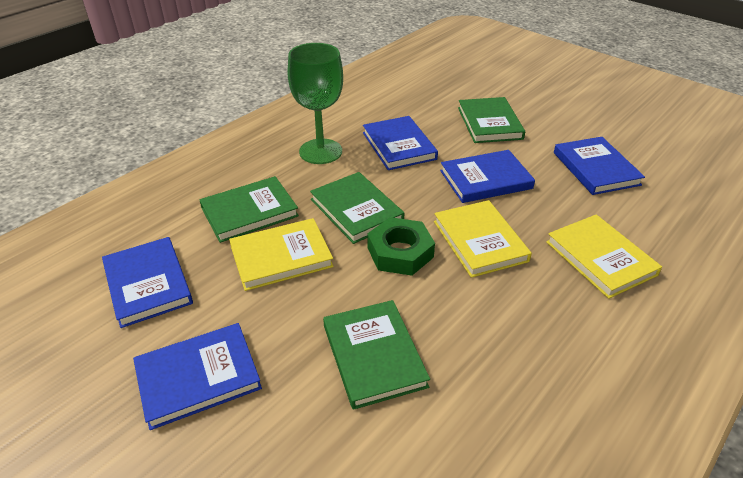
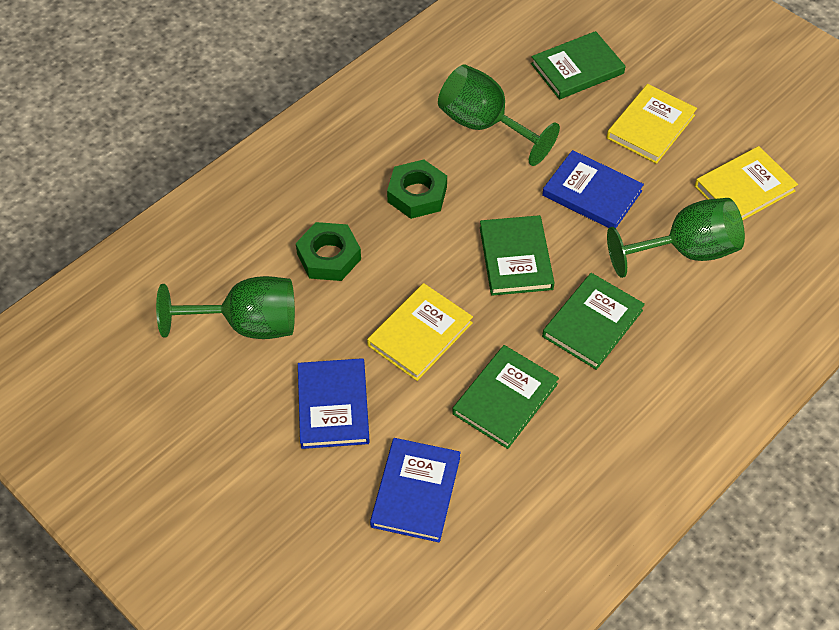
blue book: 5 -> 3
green goblet: 1 -> 3
green nut: 1 -> 2

